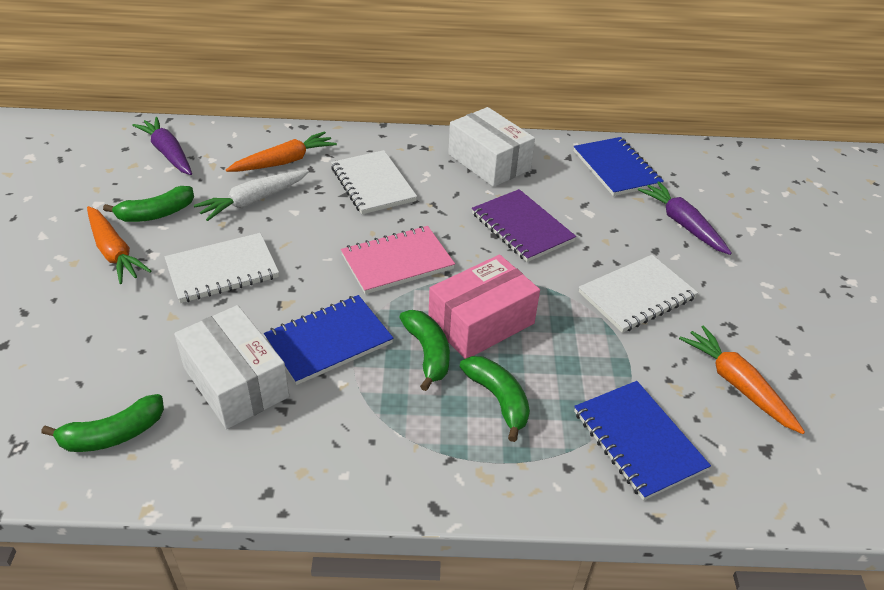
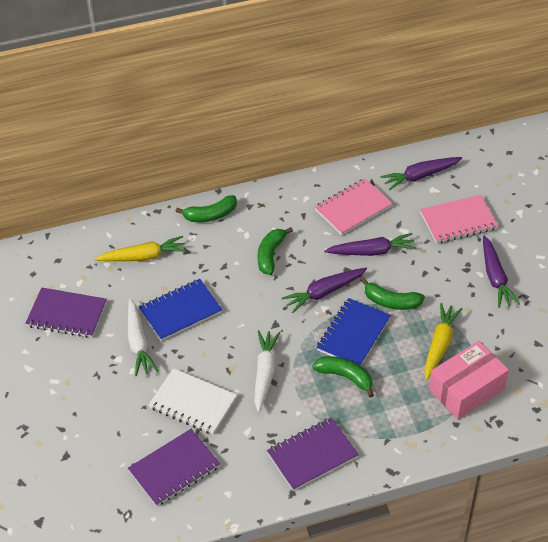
blue notebook: 3 -> 2
orange carrot: 3 -> 0
pink notebook: 1 -> 2
purple carrot: 2 -> 4
purple notebook: 1 -> 3
white box: 2 -> 0
white carrot: 1 -> 2
white notebook: 3 -> 1
yellow carrot: 0 -> 2

